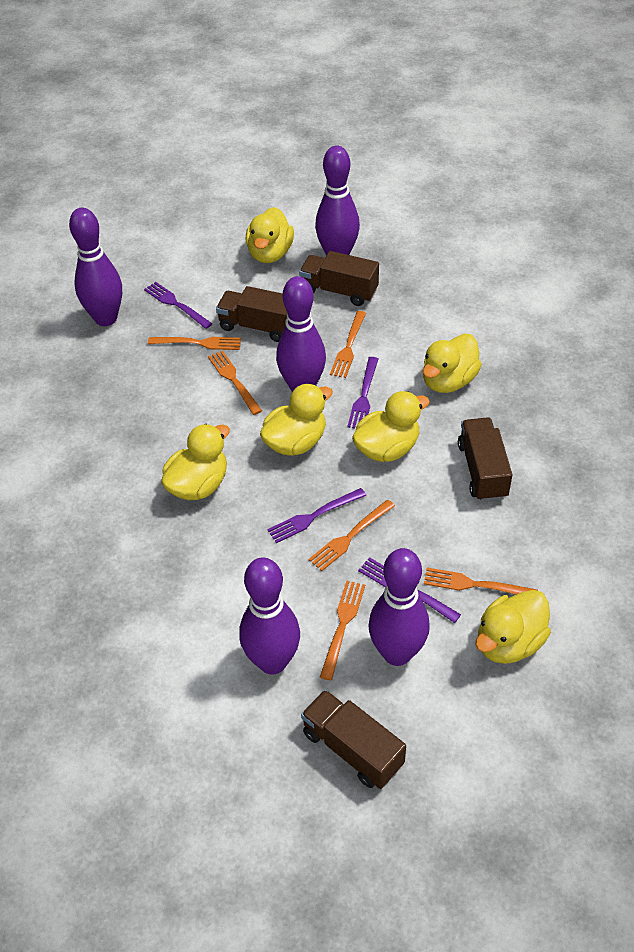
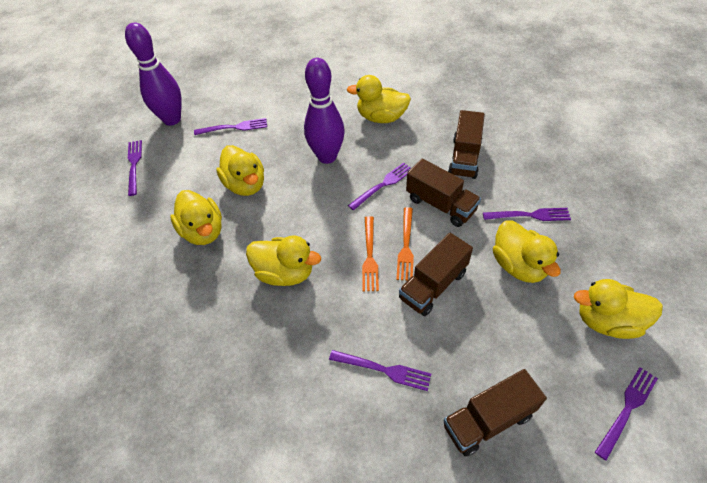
orange fork: 6 -> 2
purple bowling pin: 5 -> 2
purple fork: 4 -> 6

